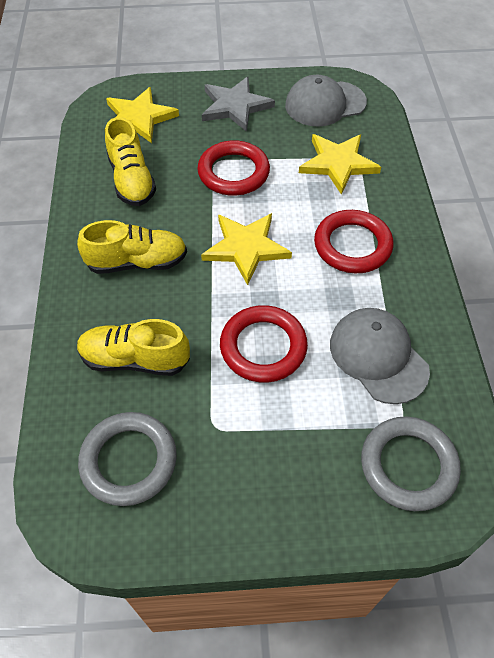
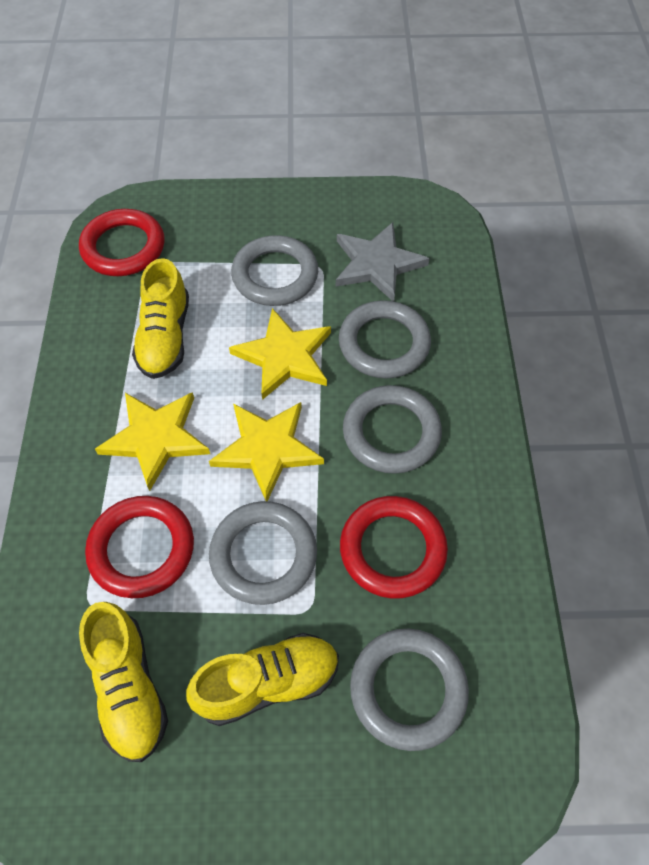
grey cap: 2 -> 0
grey ring: 2 -> 5

